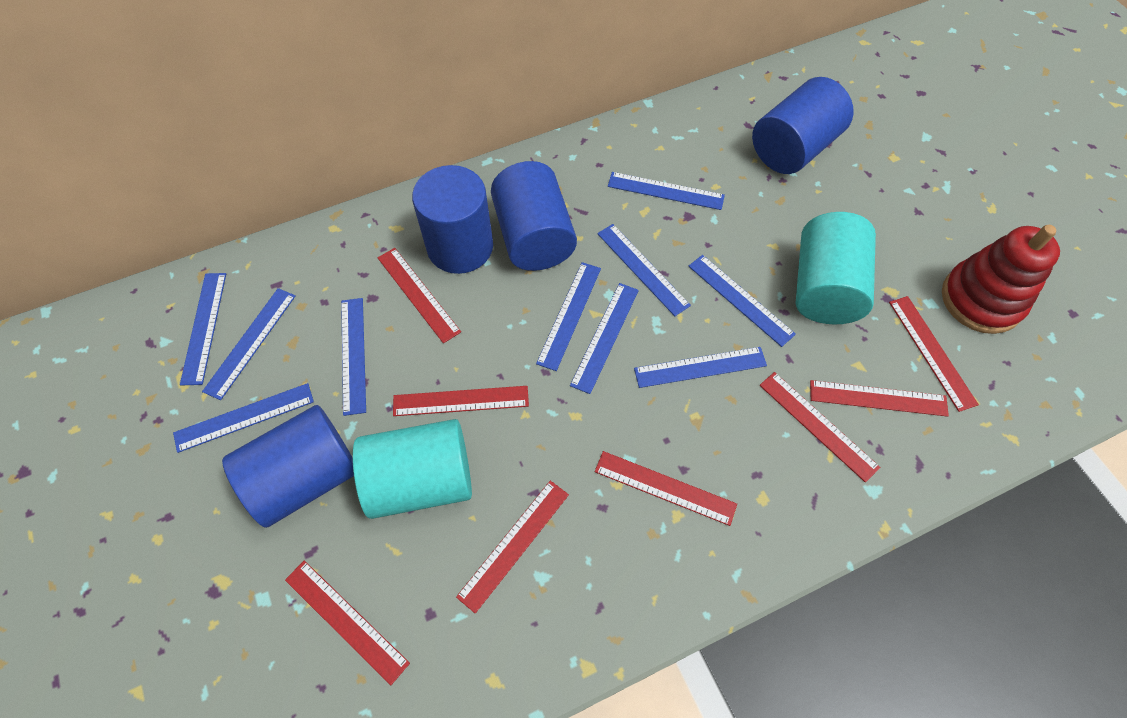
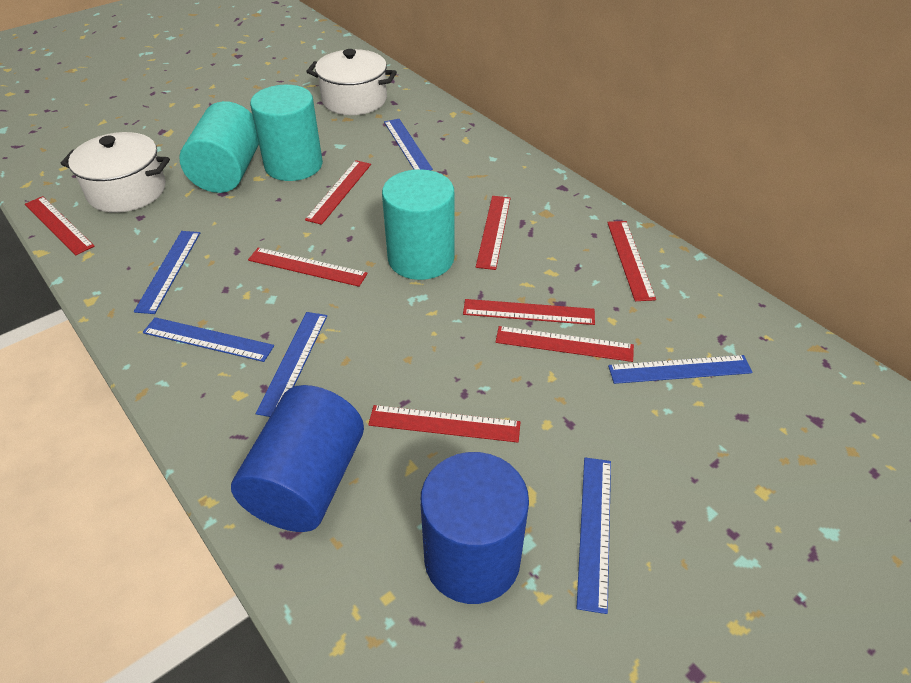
blue cylinder: 4 -> 2
blue ruler: 10 -> 6
red stacking toy: 1 -> 0
turquoise cylinder: 2 -> 3
white pot: 0 -> 2

